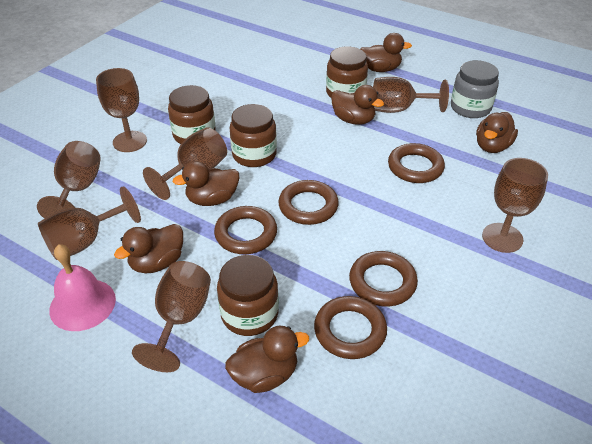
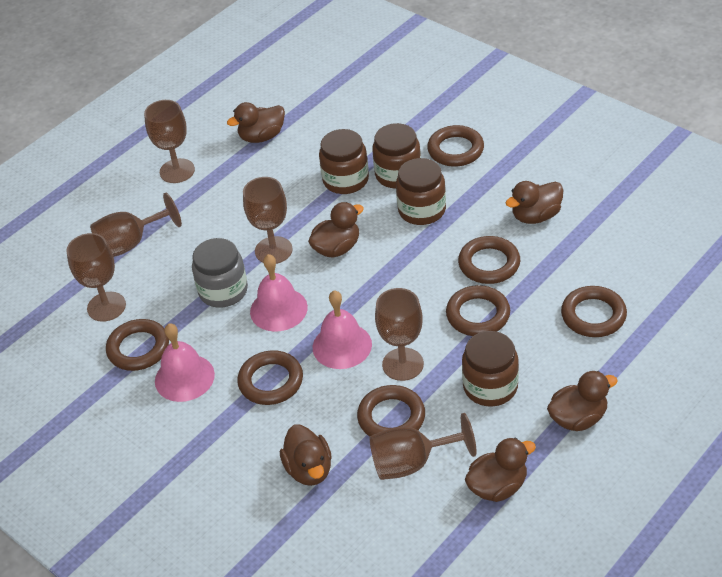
brown goblet: 7 -> 6
brown ring: 5 -> 7
pink bell: 1 -> 3

